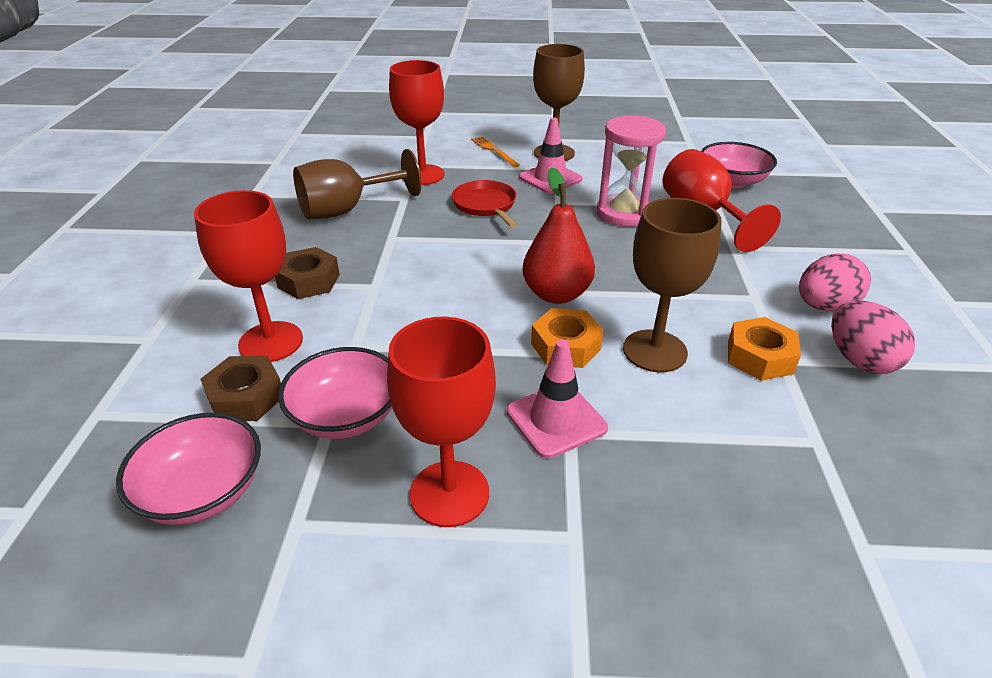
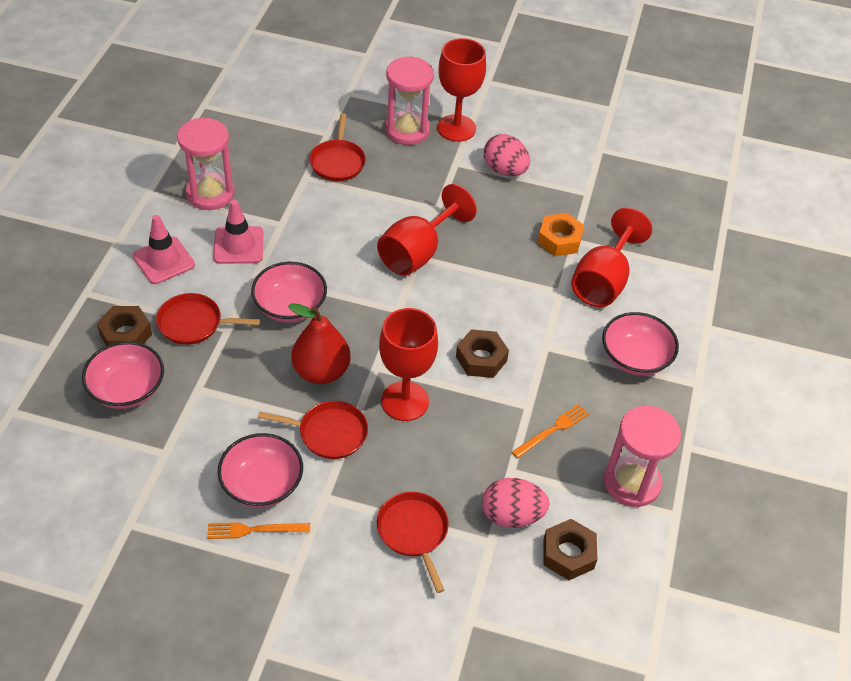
brown goblet: 3 -> 0
brown nut: 2 -> 3
orange fork: 1 -> 2
orange nut: 2 -> 1
pink bowl: 3 -> 4
pink hourglass: 1 -> 3
red pan: 1 -> 4

